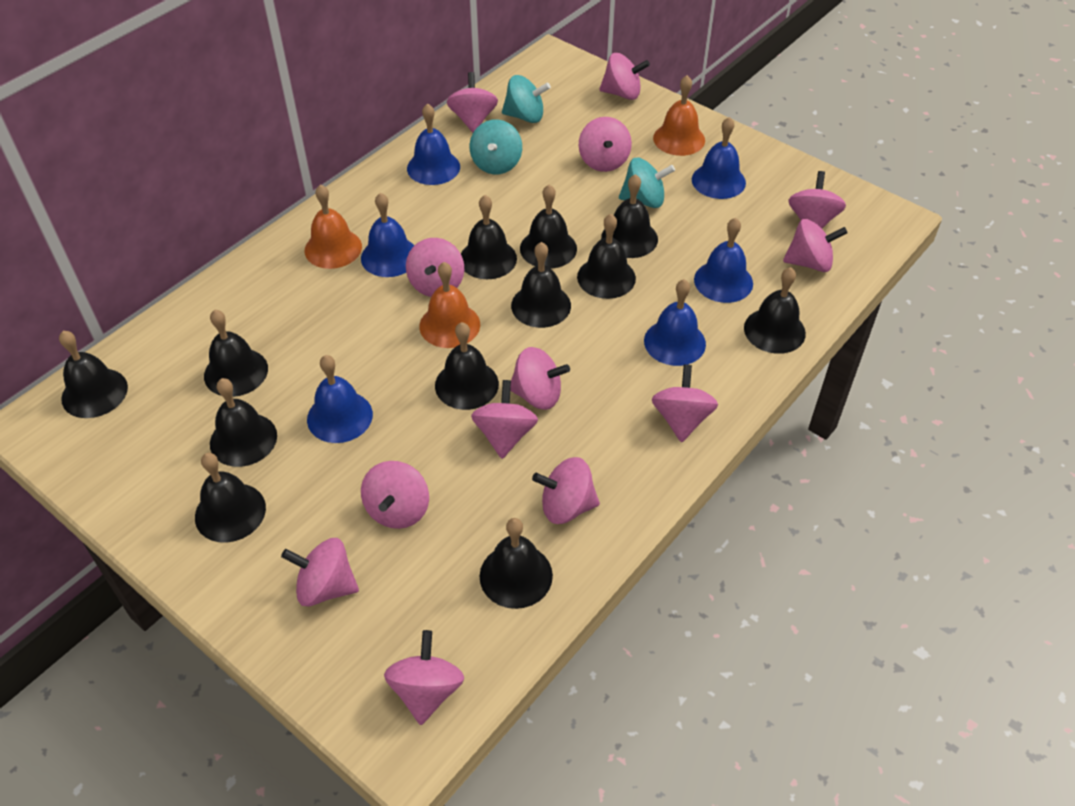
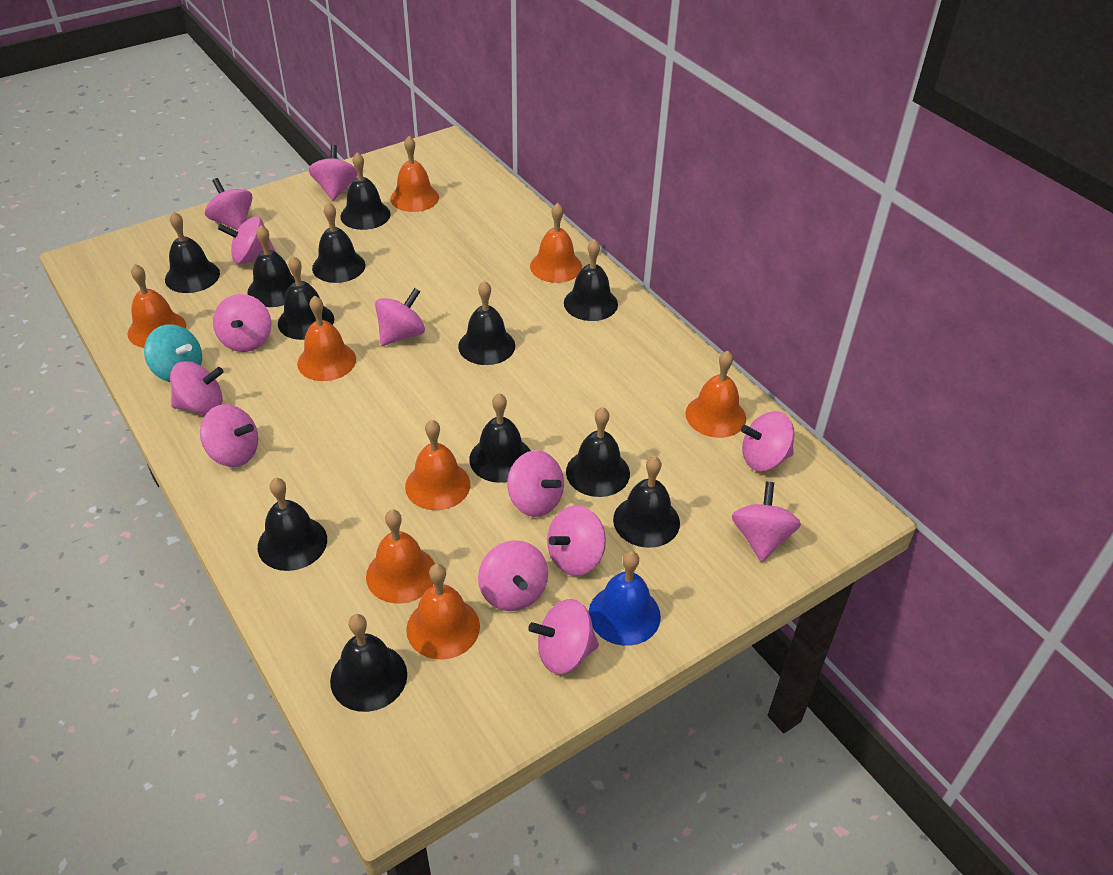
blue bell: 6 -> 1
orange bell: 3 -> 8
turquoise spinning top: 3 -> 1

